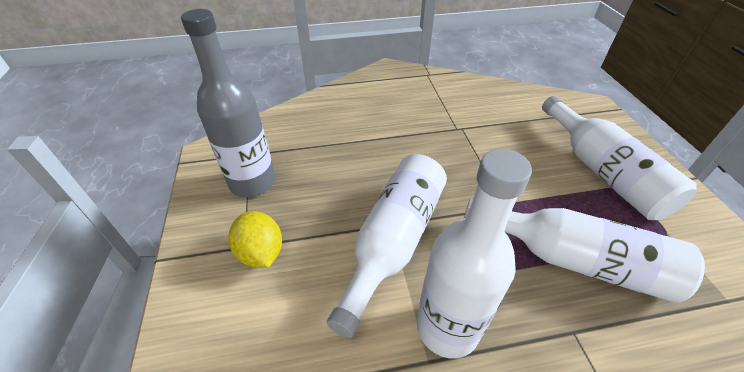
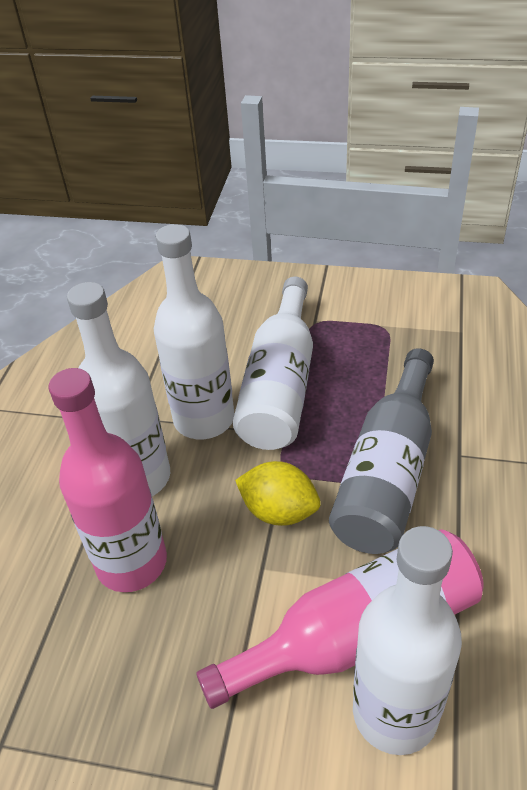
pink bottle: 0 -> 2

